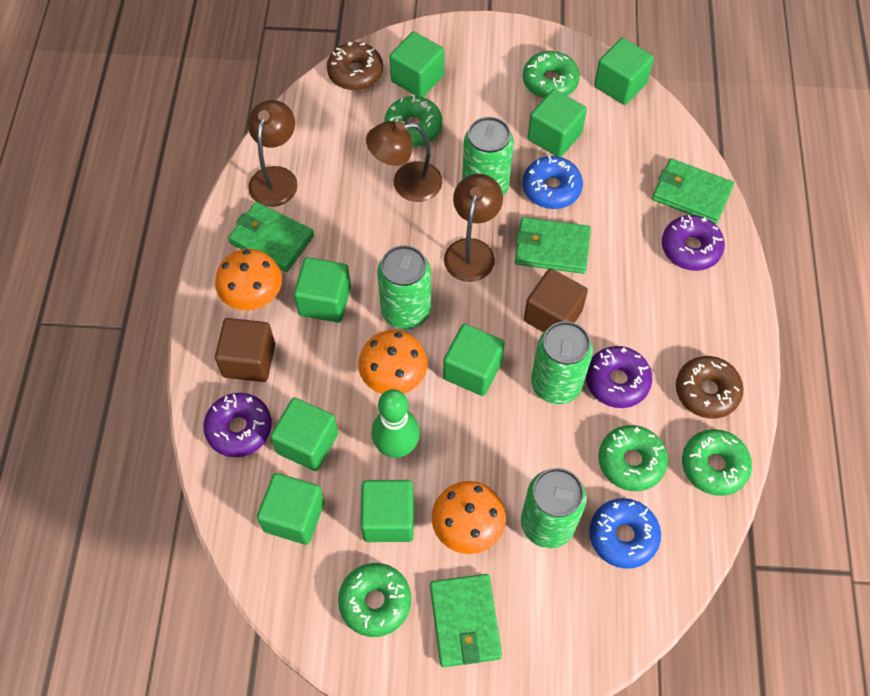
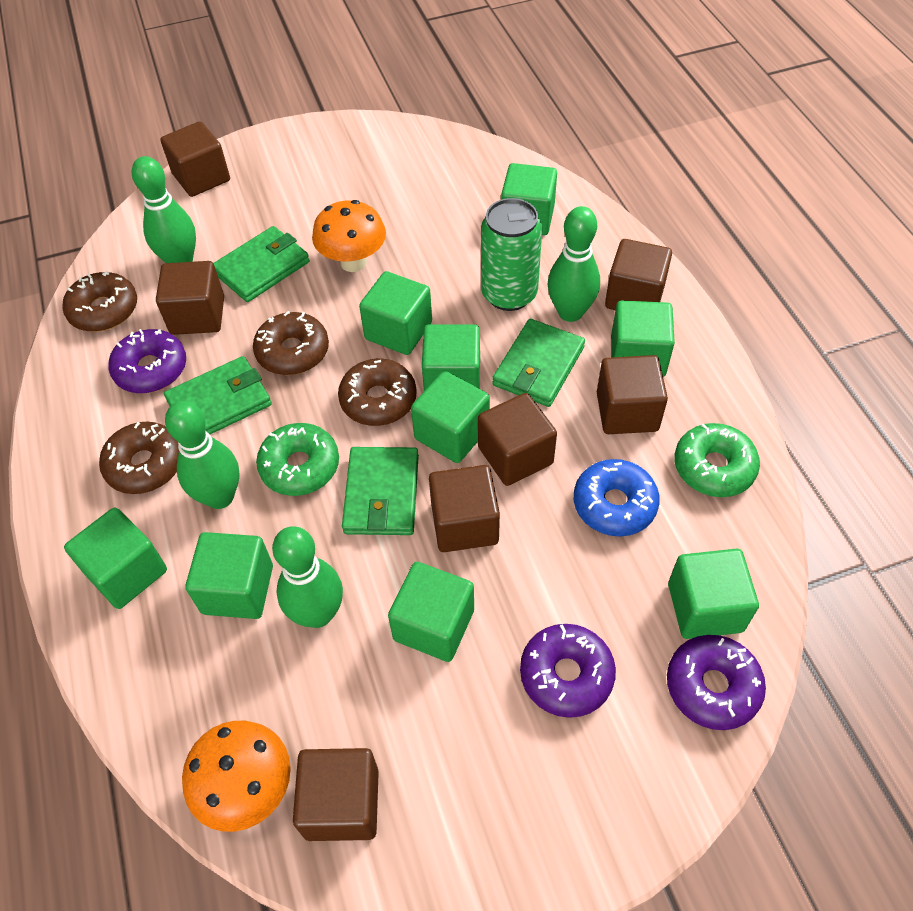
blue donut: 2 -> 1
brown cube: 2 -> 7
brown donut: 2 -> 4
brown lamp: 3 -> 0
green bowling pin: 1 -> 4
green can: 4 -> 1
green cube: 8 -> 9
green donut: 5 -> 2
orange mushroom: 3 -> 2

